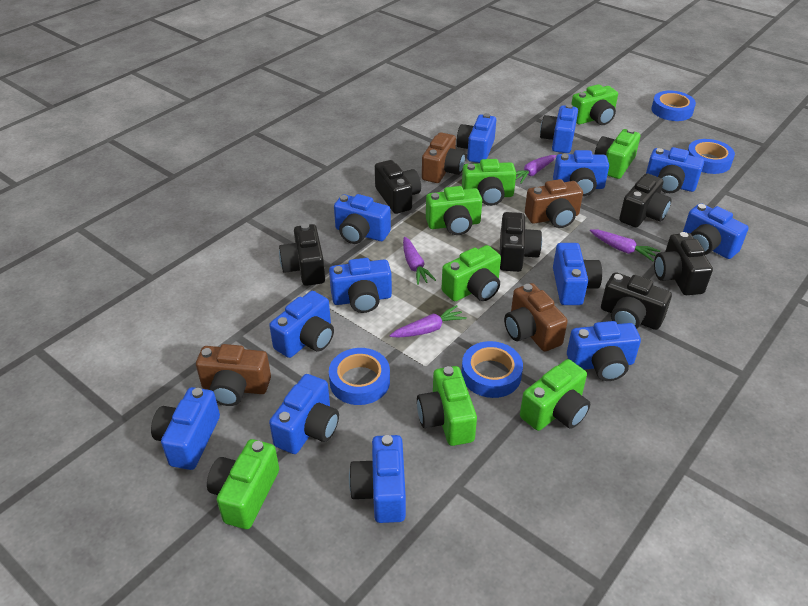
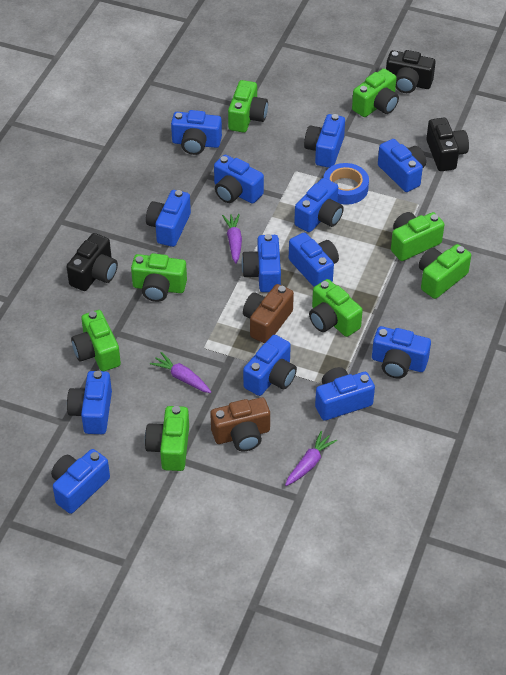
black camera: 6 -> 3
blue tape: 4 -> 1
brown camera: 4 -> 2
purple carrot: 4 -> 3

